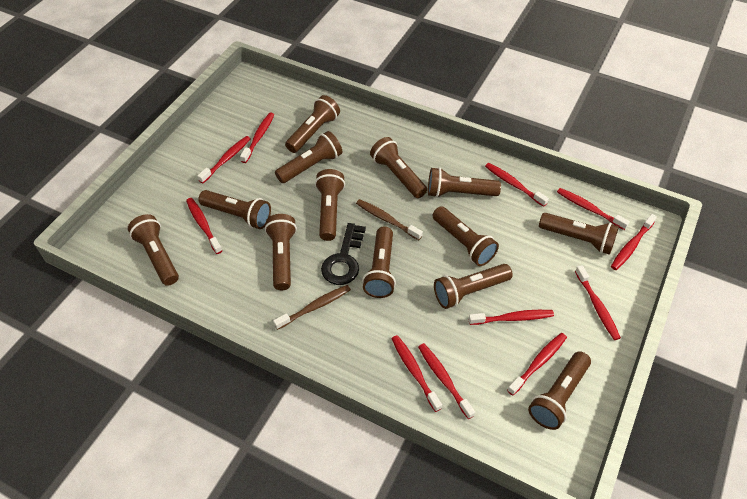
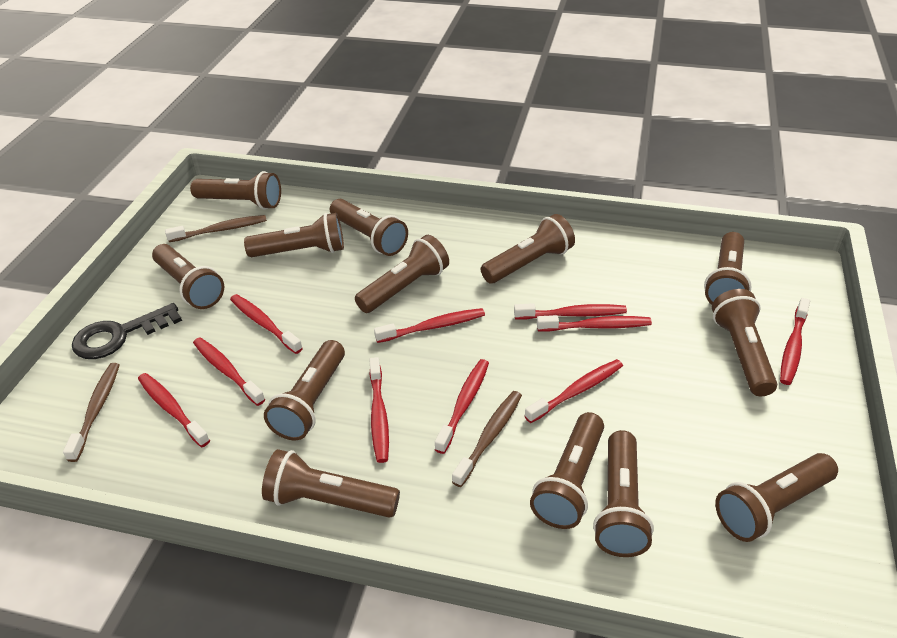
brown toothbrush: 2 -> 3
red toothbrush: 11 -> 10

